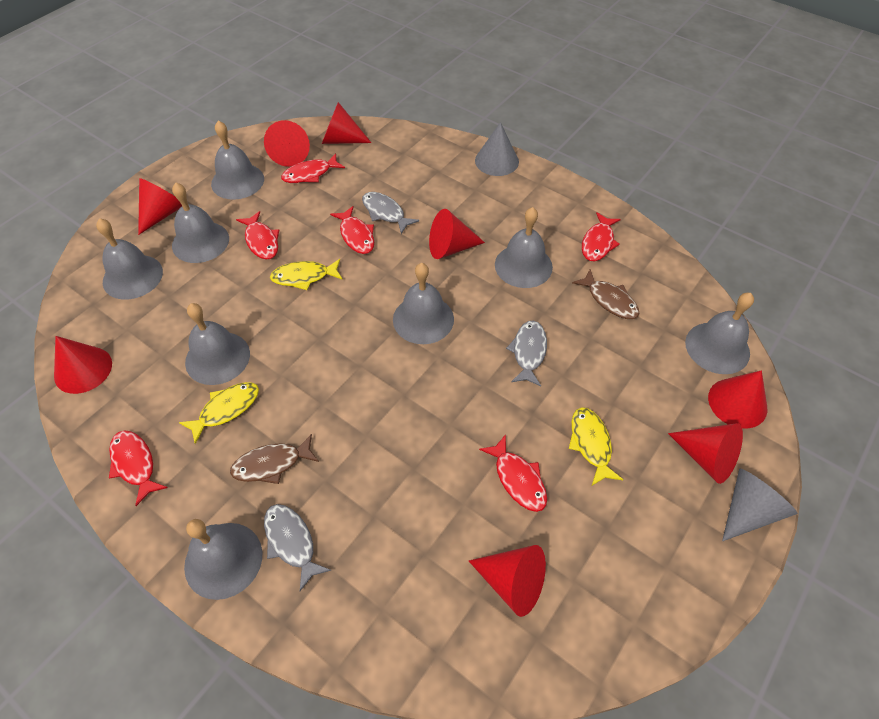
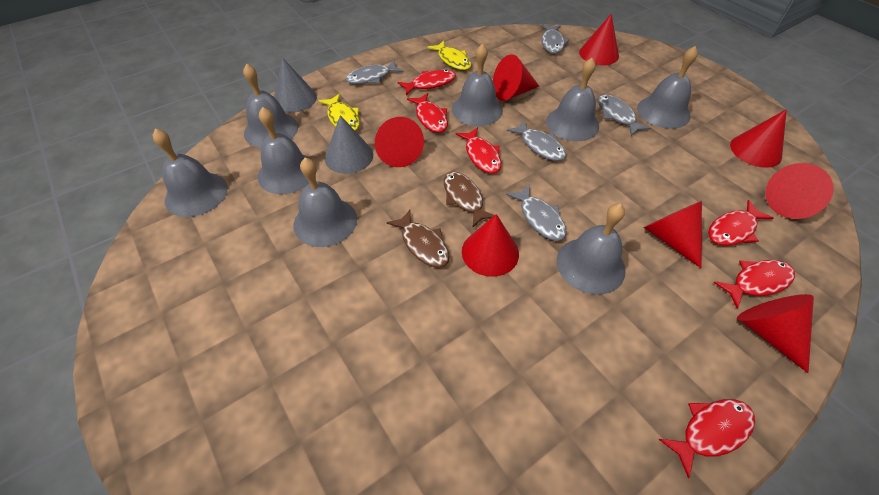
grey fish: 3 -> 5
yellow fish: 3 -> 2

